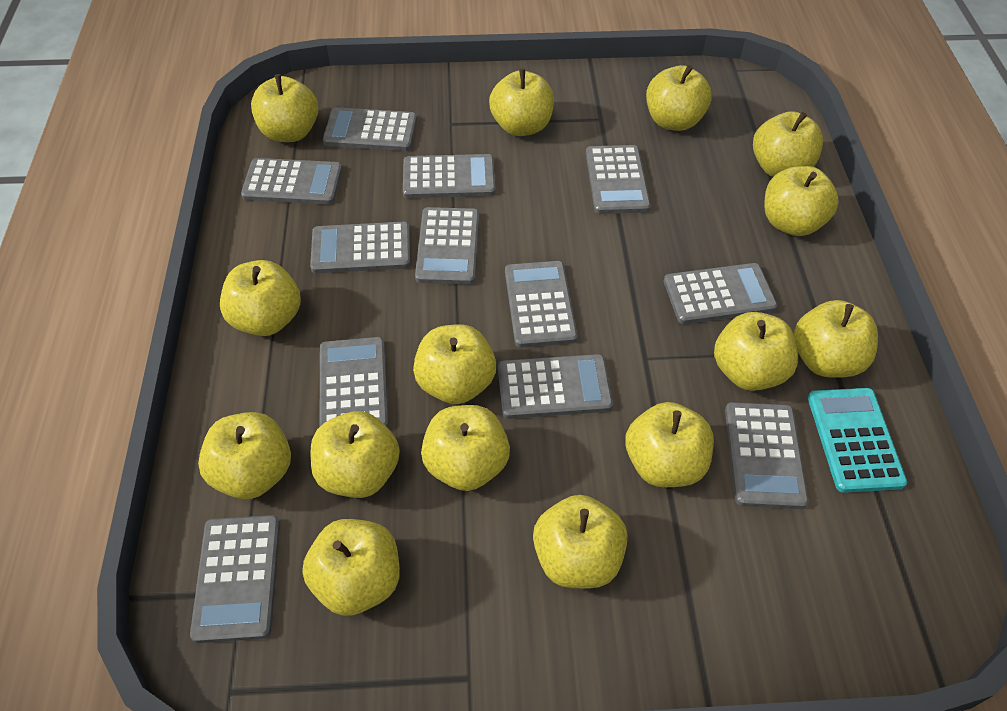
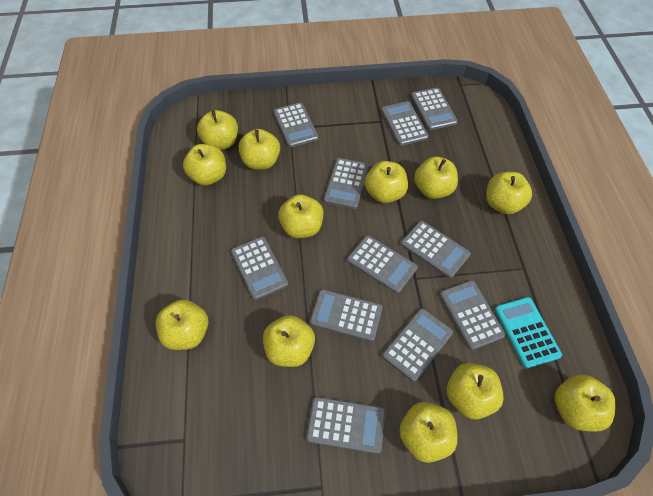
grey calculator: 12 -> 11
yellow apple: 15 -> 12

